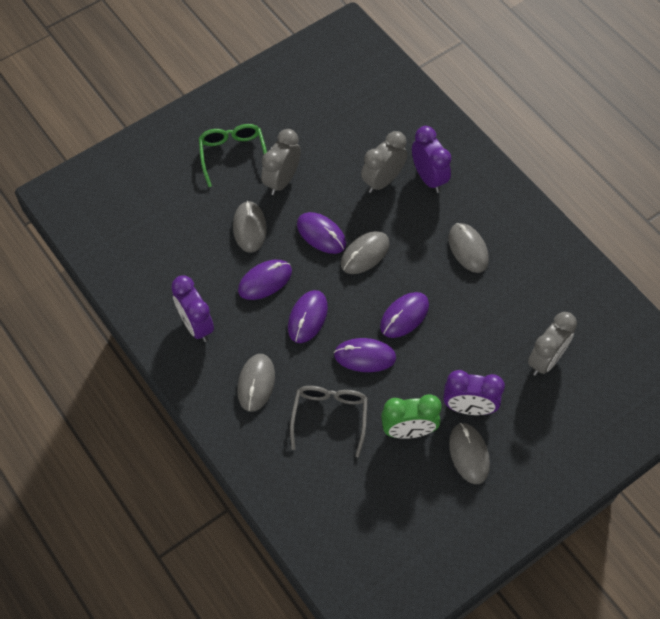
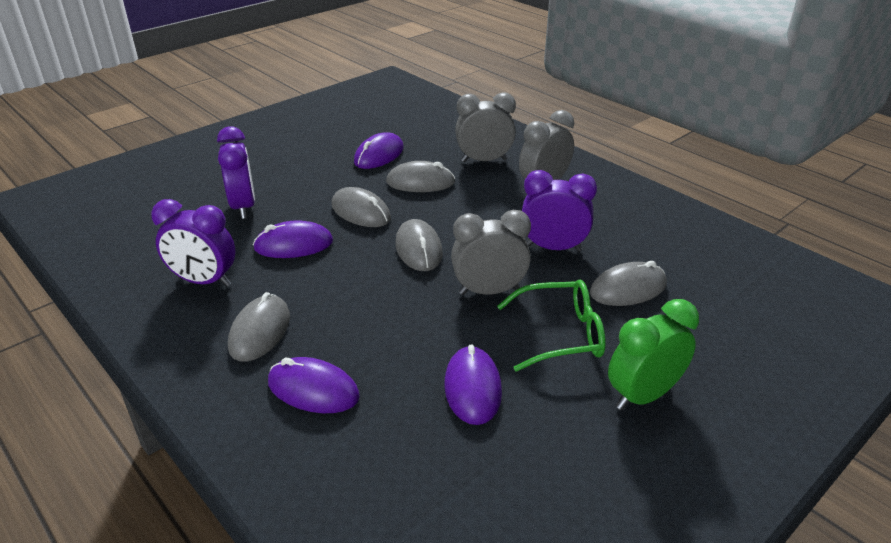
grey glasses: 1 -> 0
purple mouse: 5 -> 4

